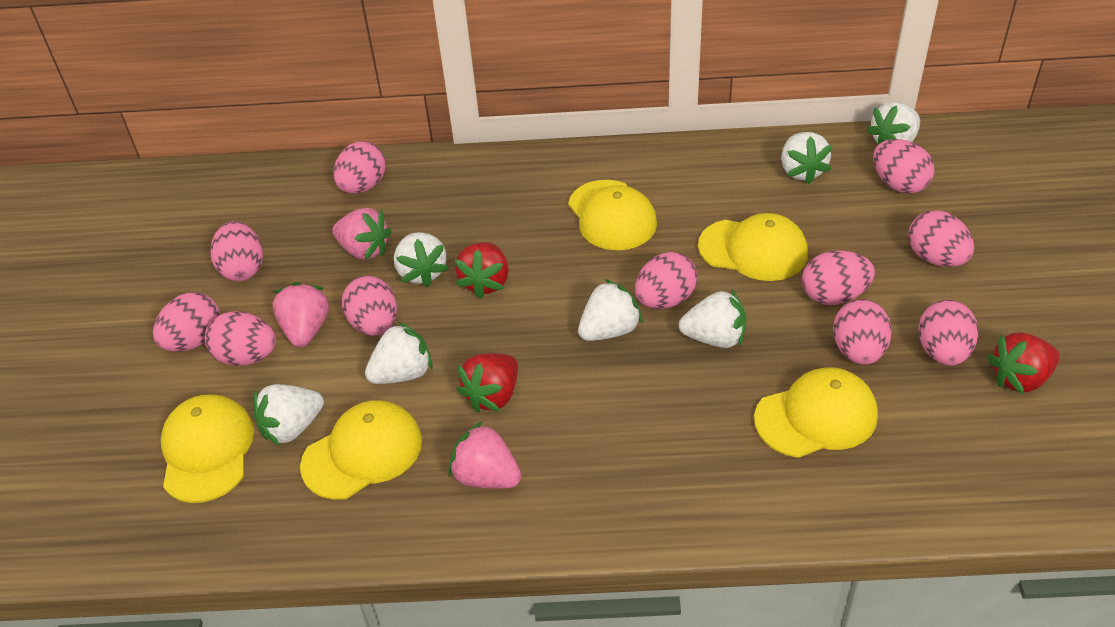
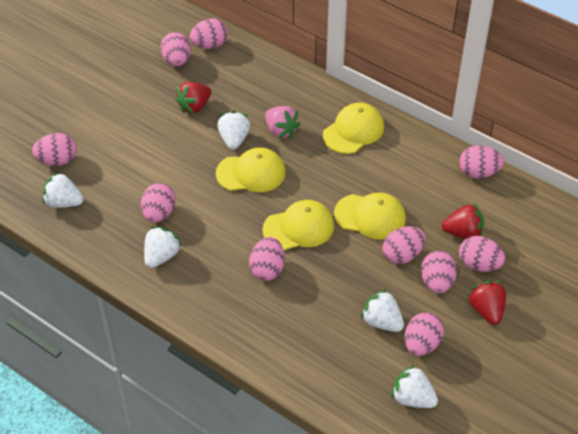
pink egg: 11 -> 10
pink strawberry: 3 -> 1
white strawberry: 7 -> 5
yellow cap: 5 -> 4

